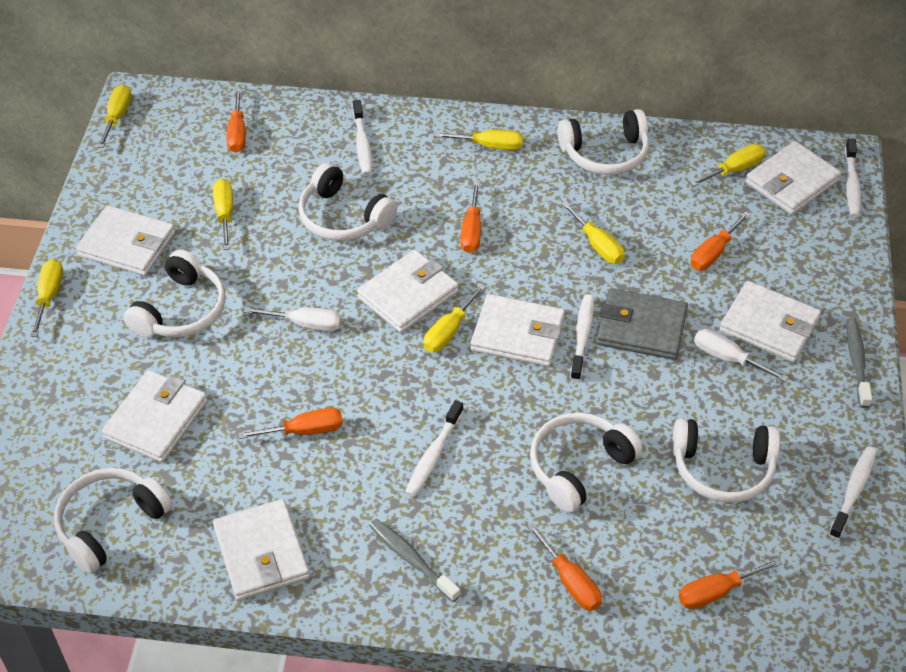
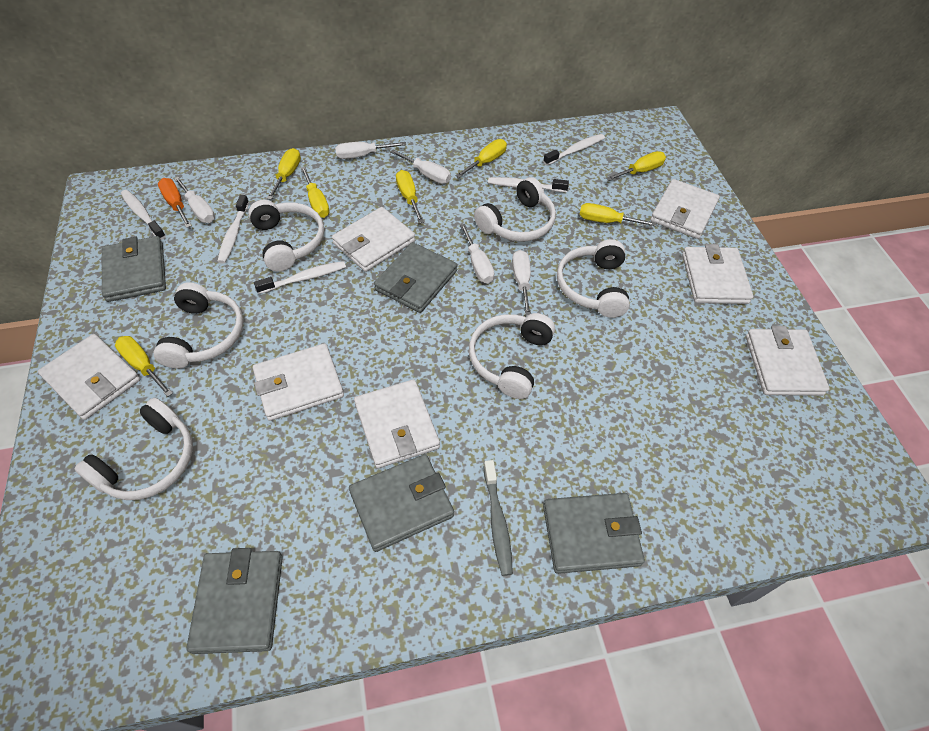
grey toothbrush: 2 -> 1
grey wallet: 1 -> 5
orange screwdriver: 6 -> 1
white screwdriver: 2 -> 5

